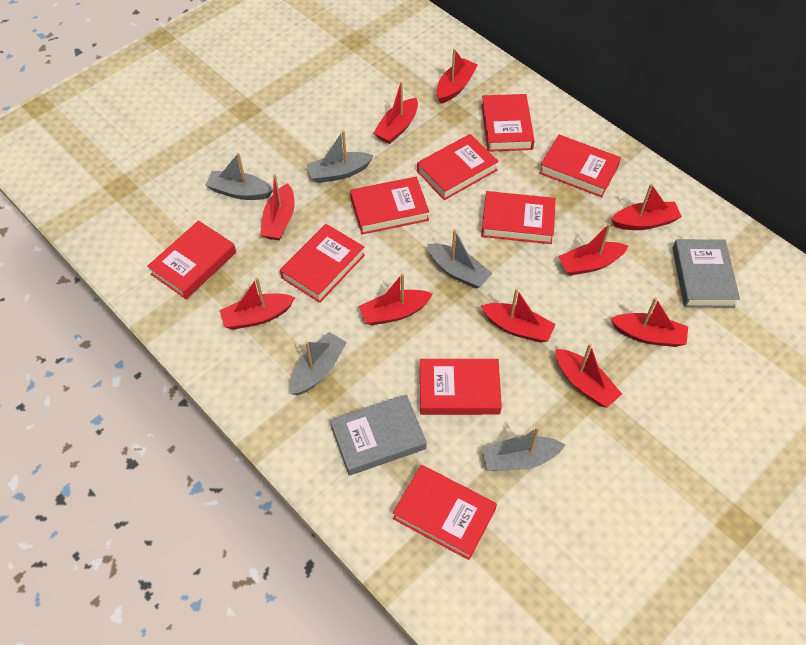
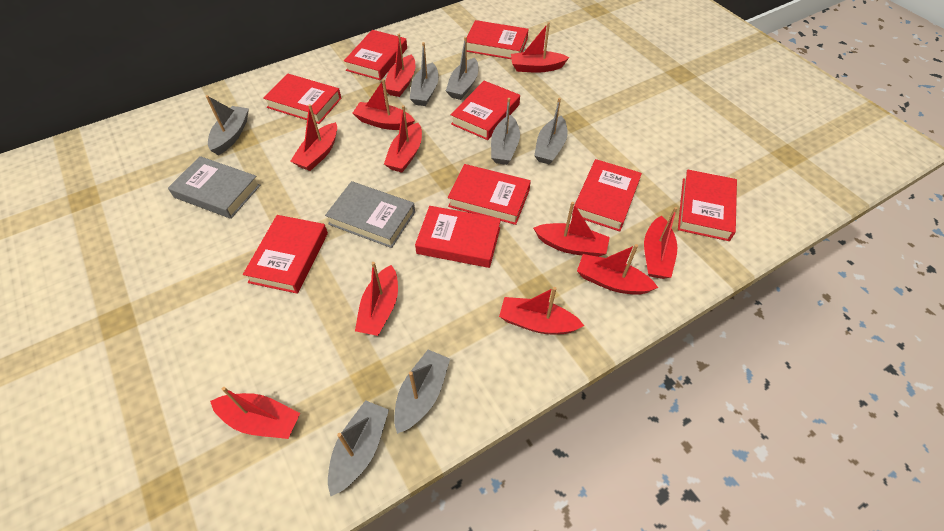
grey boat: 5 -> 7
red boat: 10 -> 11

